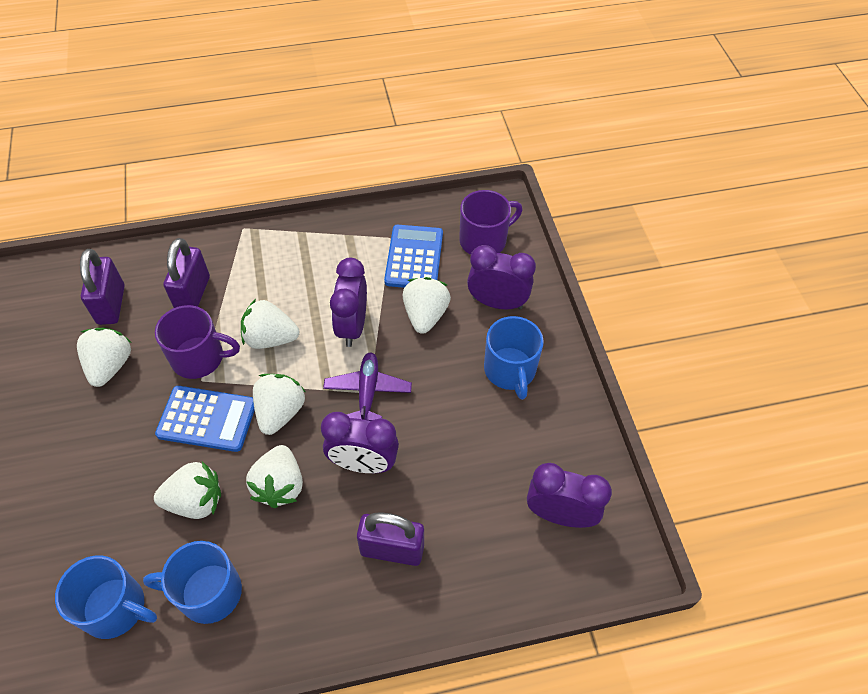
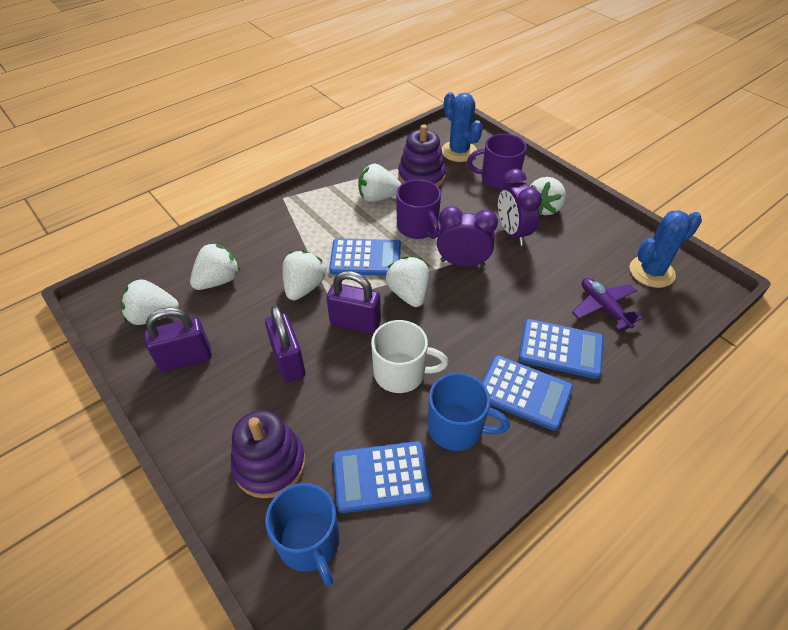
blue cactus: 0 -> 2
blue calculator: 2 -> 4
blue mug: 3 -> 2
purple clock: 4 -> 2
purple stacking toy: 0 -> 2
white mug: 0 -> 1

